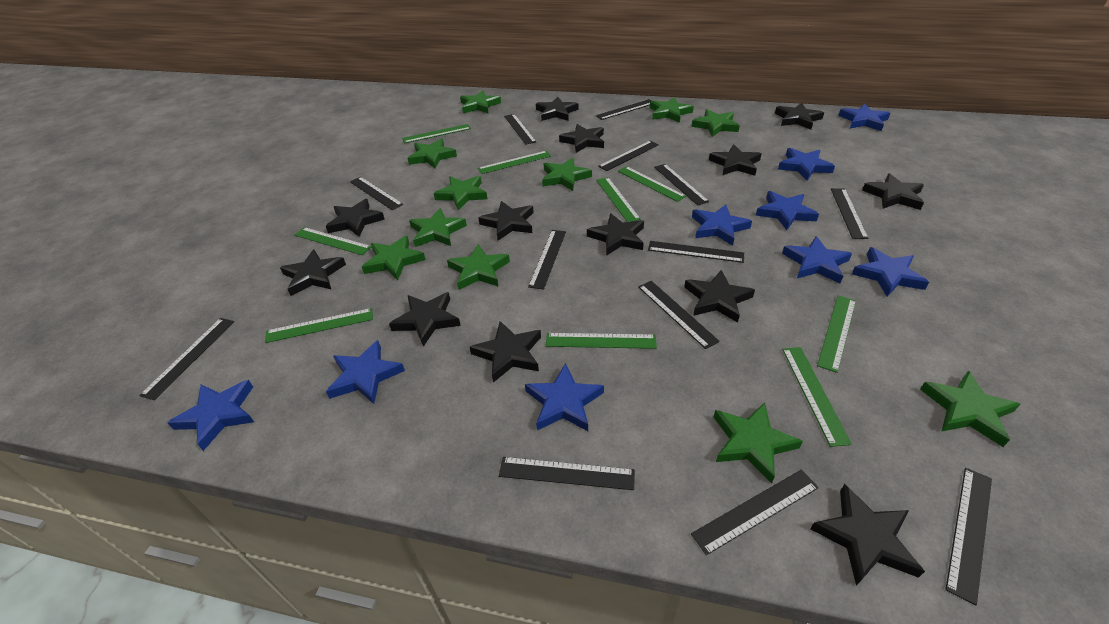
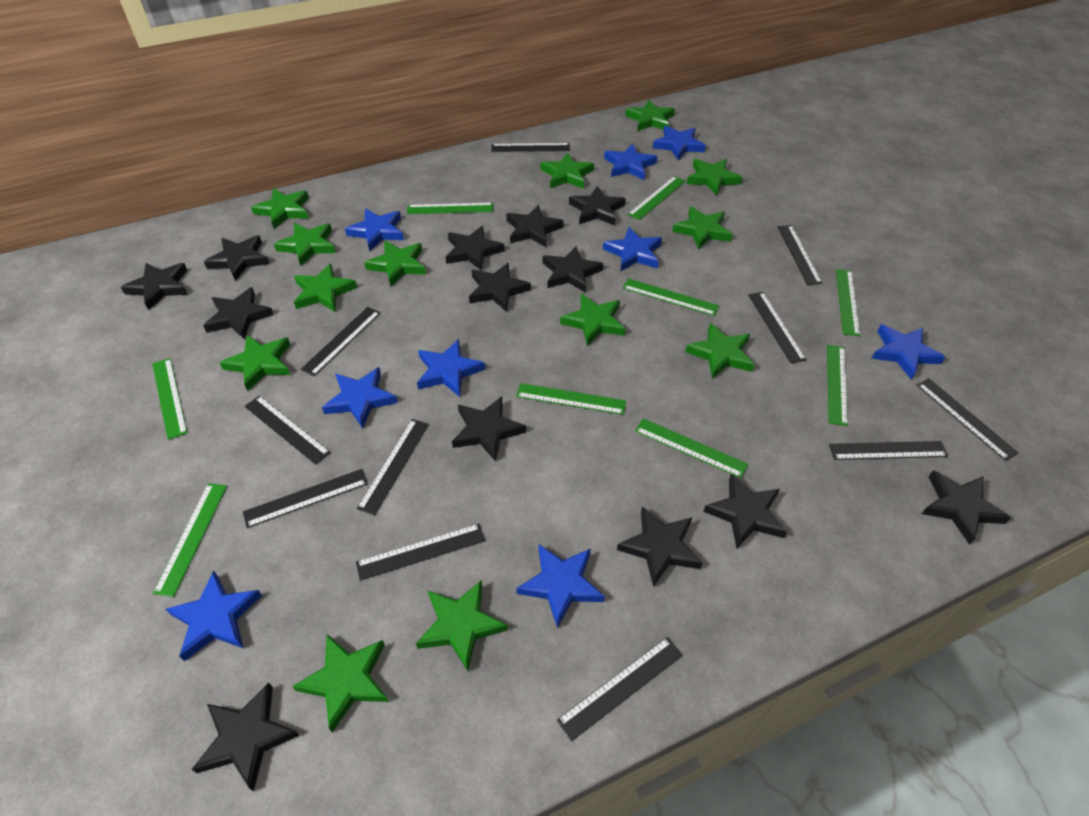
black ruler: 13 -> 11
green star: 11 -> 13

